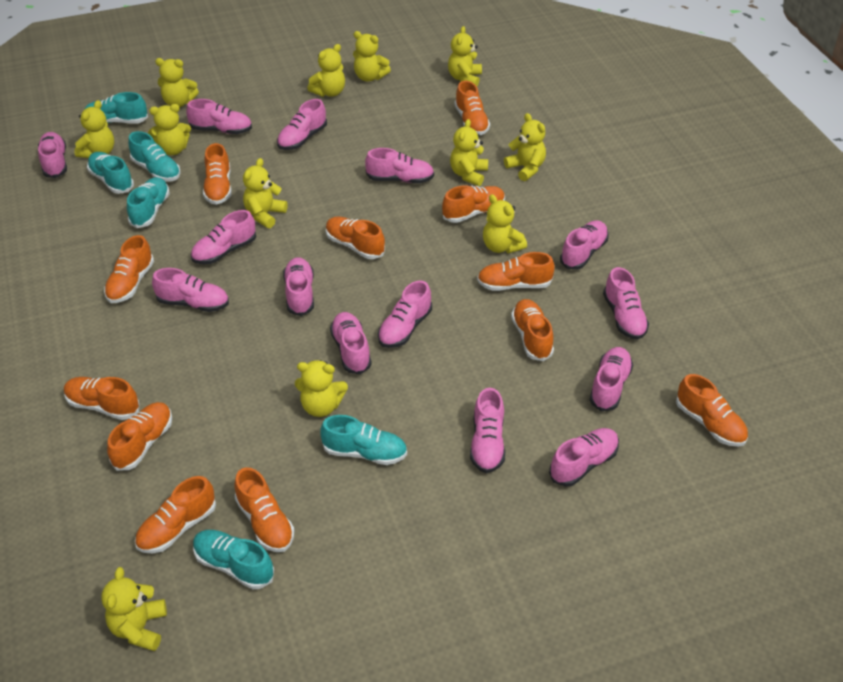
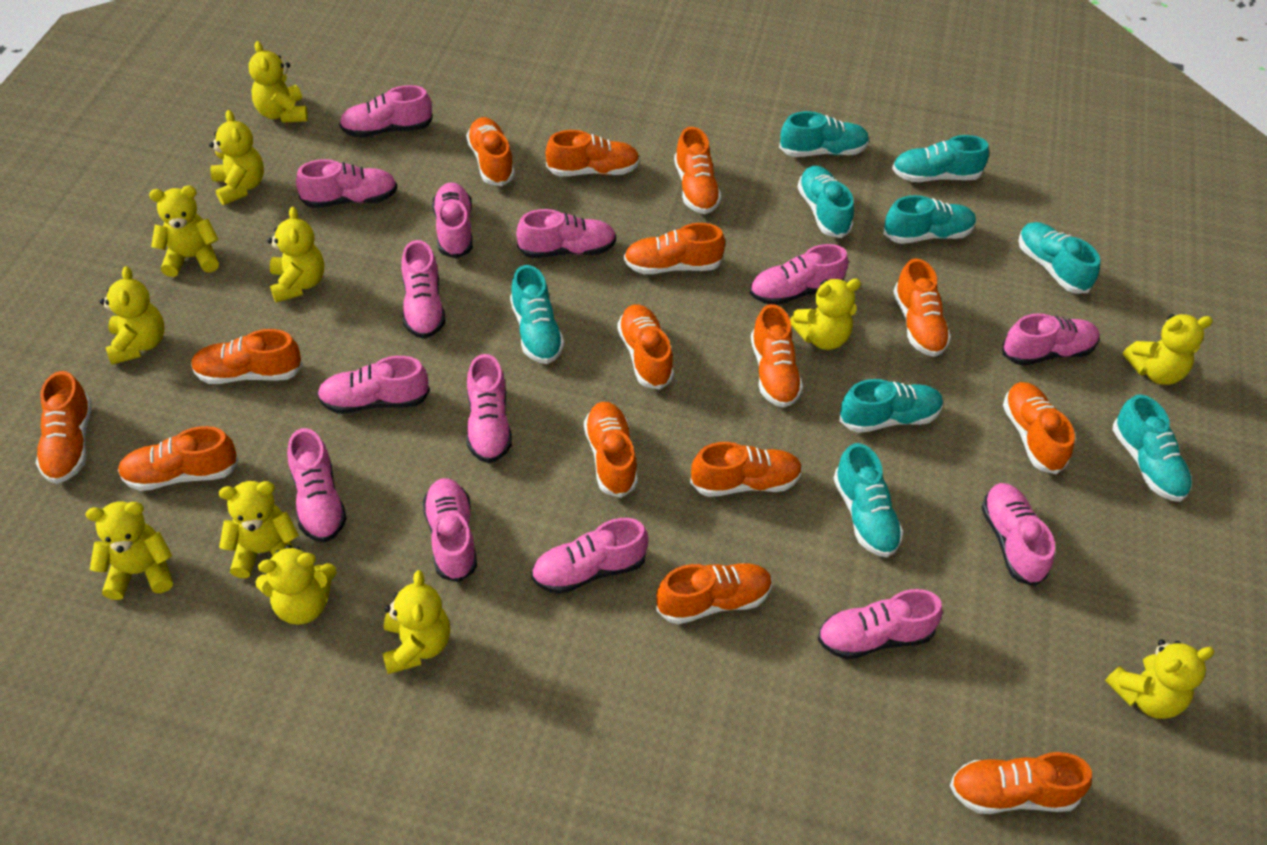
orange shoe: 12 -> 15
turquoise shoe: 6 -> 9

